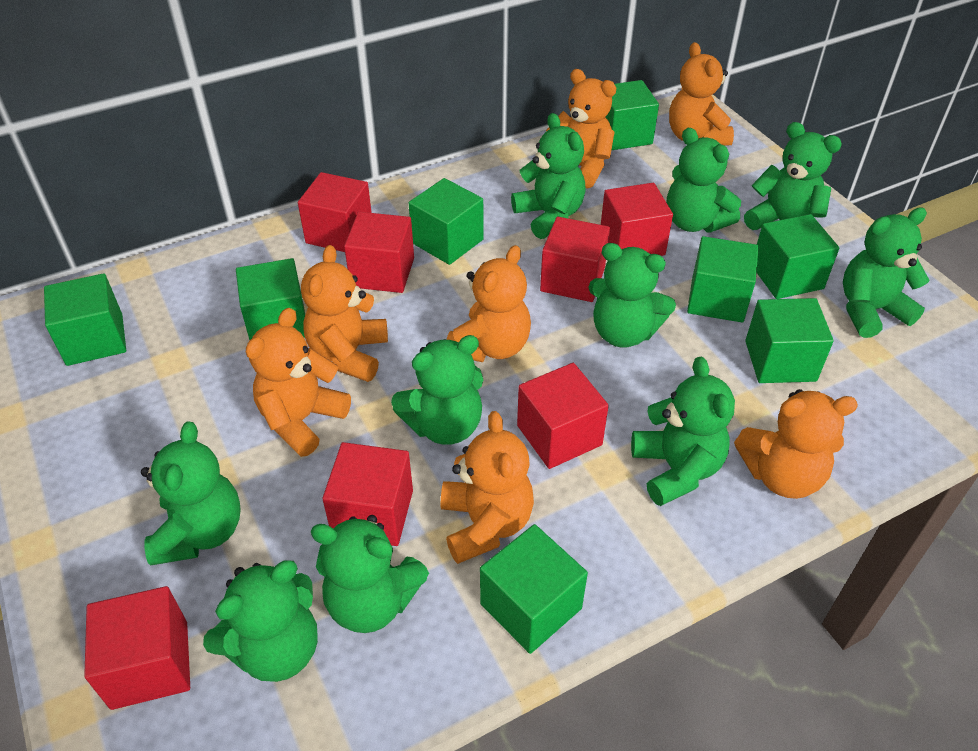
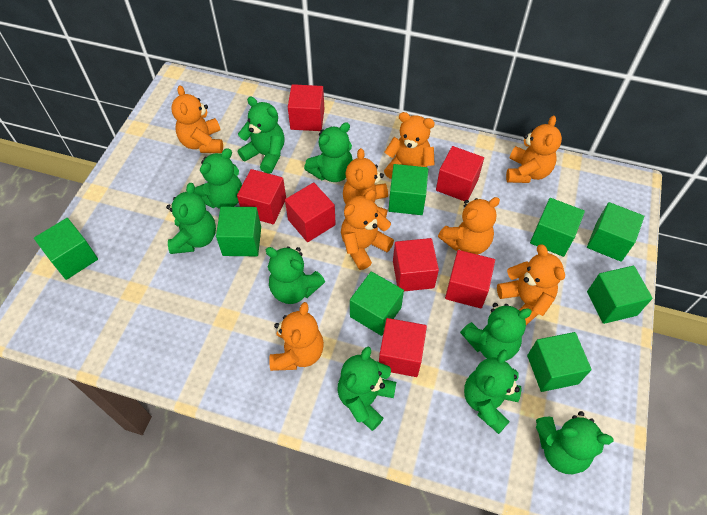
green teddy bear: 10 -> 9
orange teddy bear: 7 -> 8

